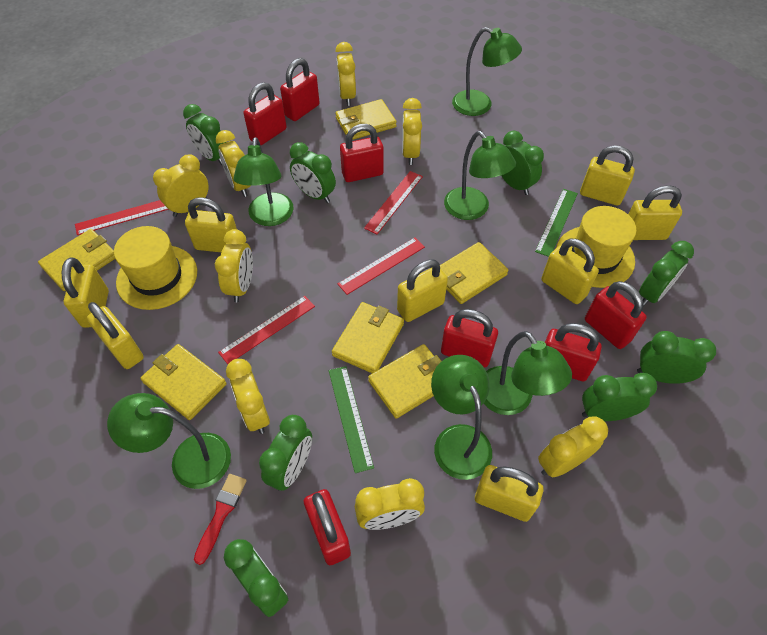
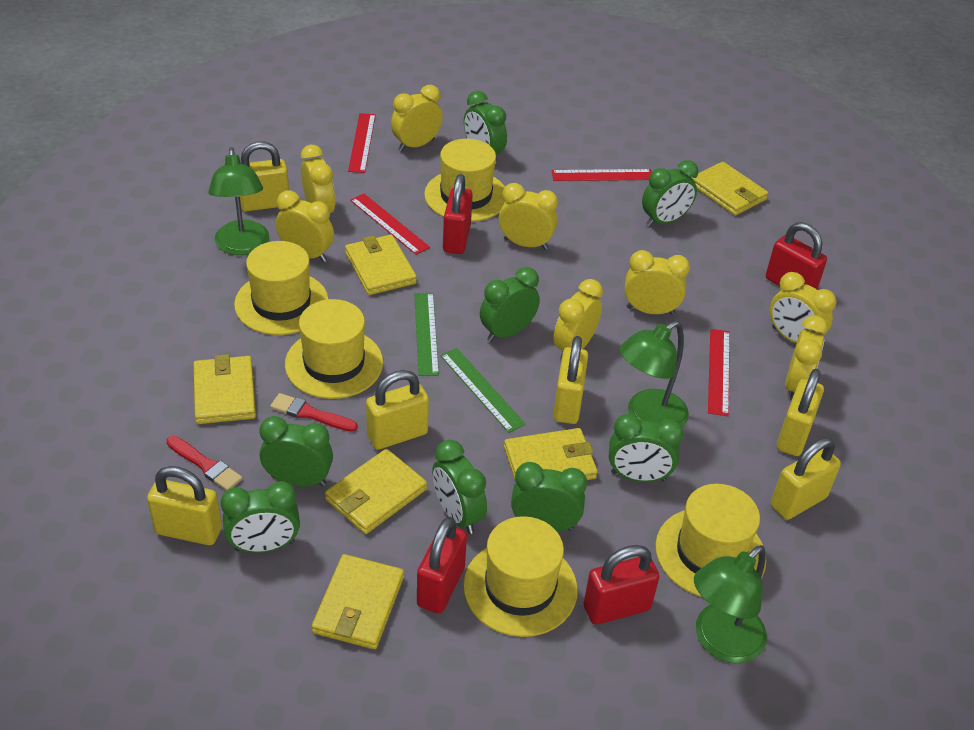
green lamp: 6 -> 3
red brush: 1 -> 2
red padlock: 7 -> 4
yellow hat: 2 -> 5
yellow padlock: 8 -> 6

